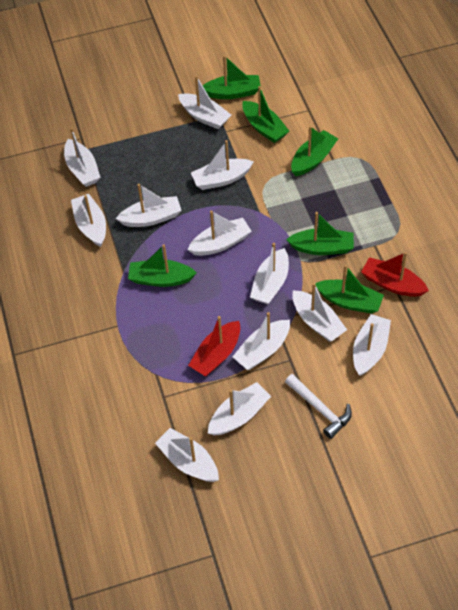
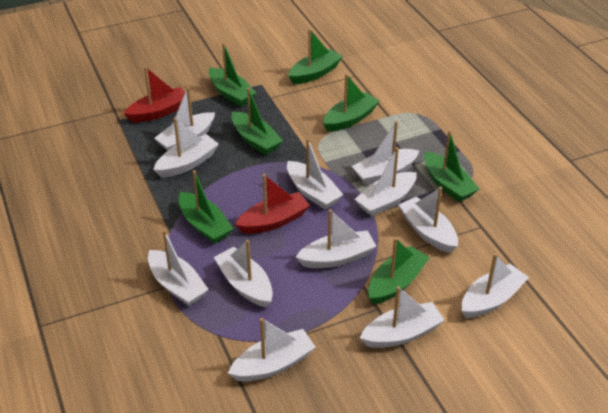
green boat: 6 -> 7
white hammer: 1 -> 0

